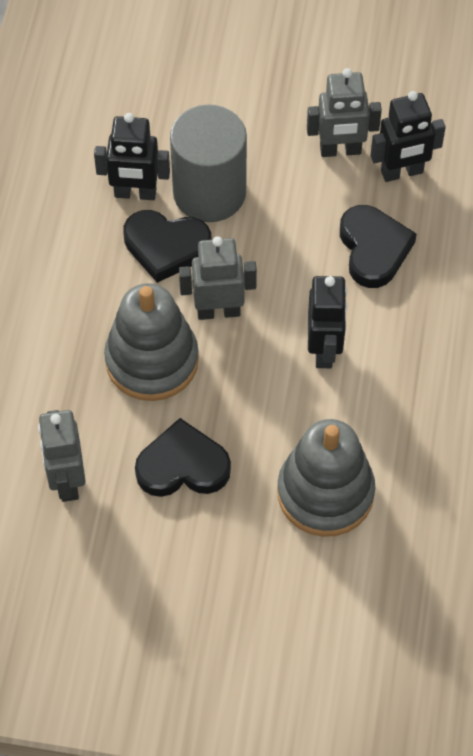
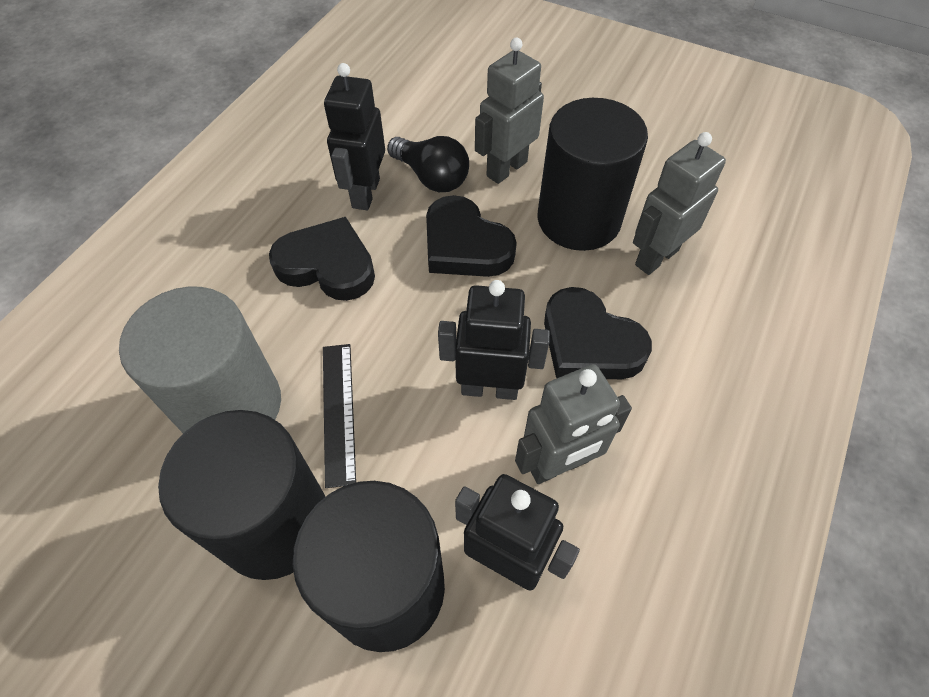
black cylinder: 0 -> 3
black light bulb: 0 -> 1
black ruler: 0 -> 1
grey stacking toy: 2 -> 0

